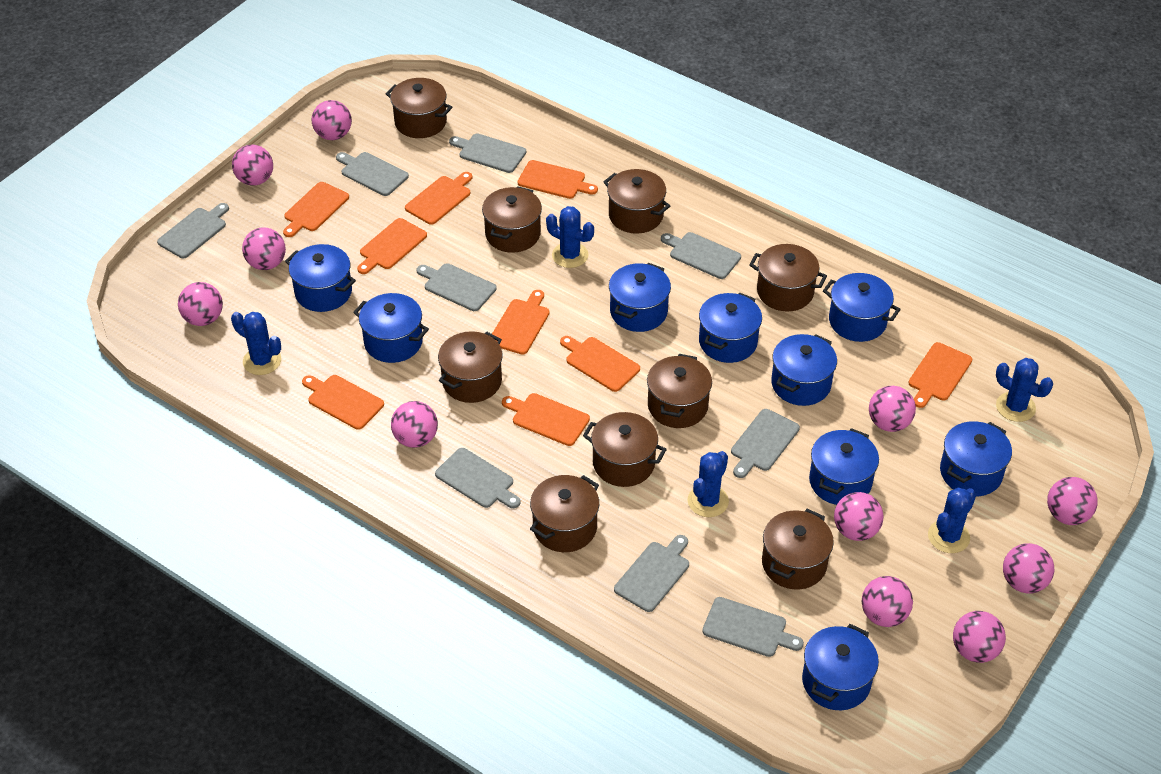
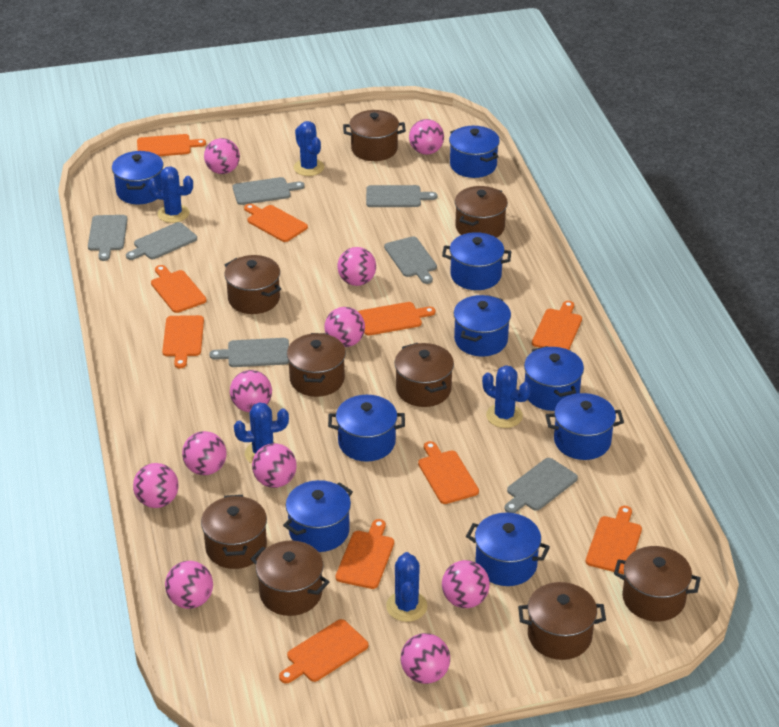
grey cutting board: 9 -> 7
orange cutting board: 9 -> 10

